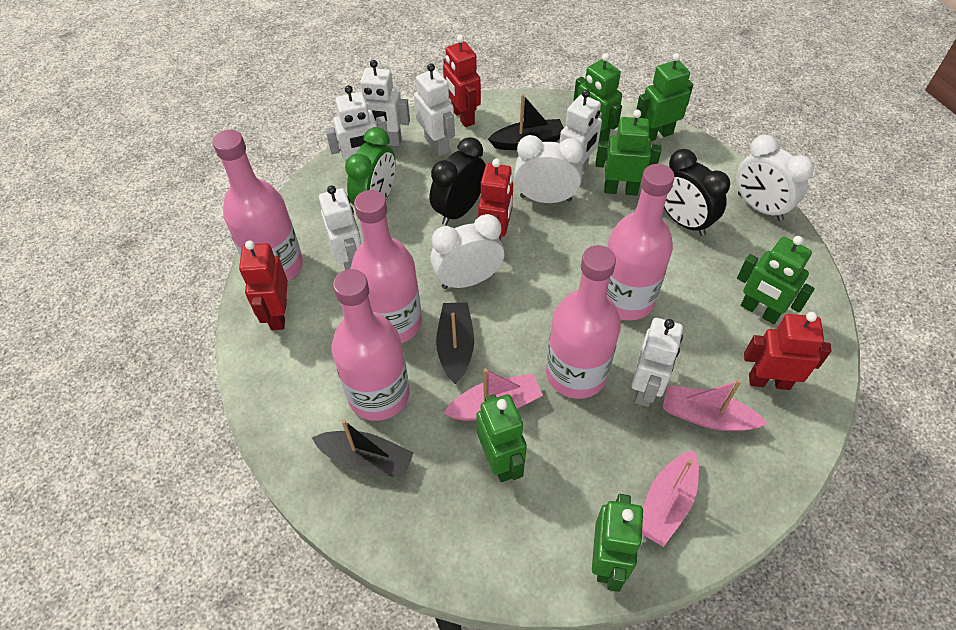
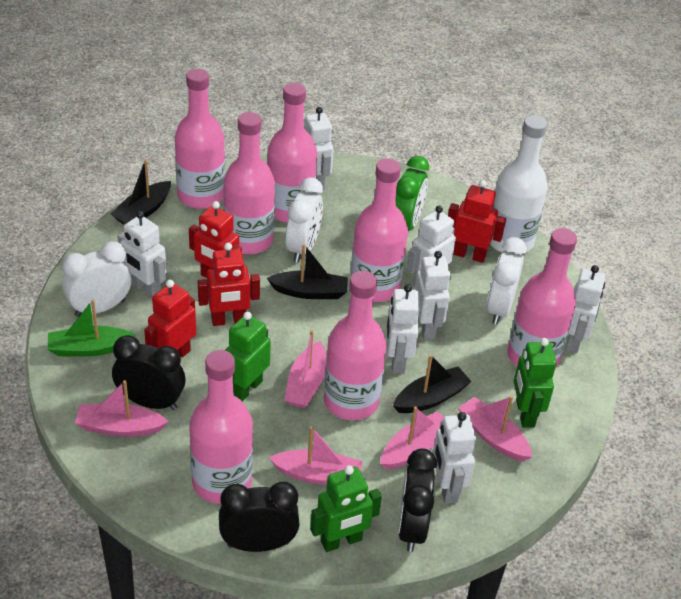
black clock: 2 -> 3
green boat: 0 -> 1
green robot: 6 -> 3
pink boat: 3 -> 5
pink bottle: 5 -> 7
white bottle: 0 -> 1
white robot: 6 -> 7

